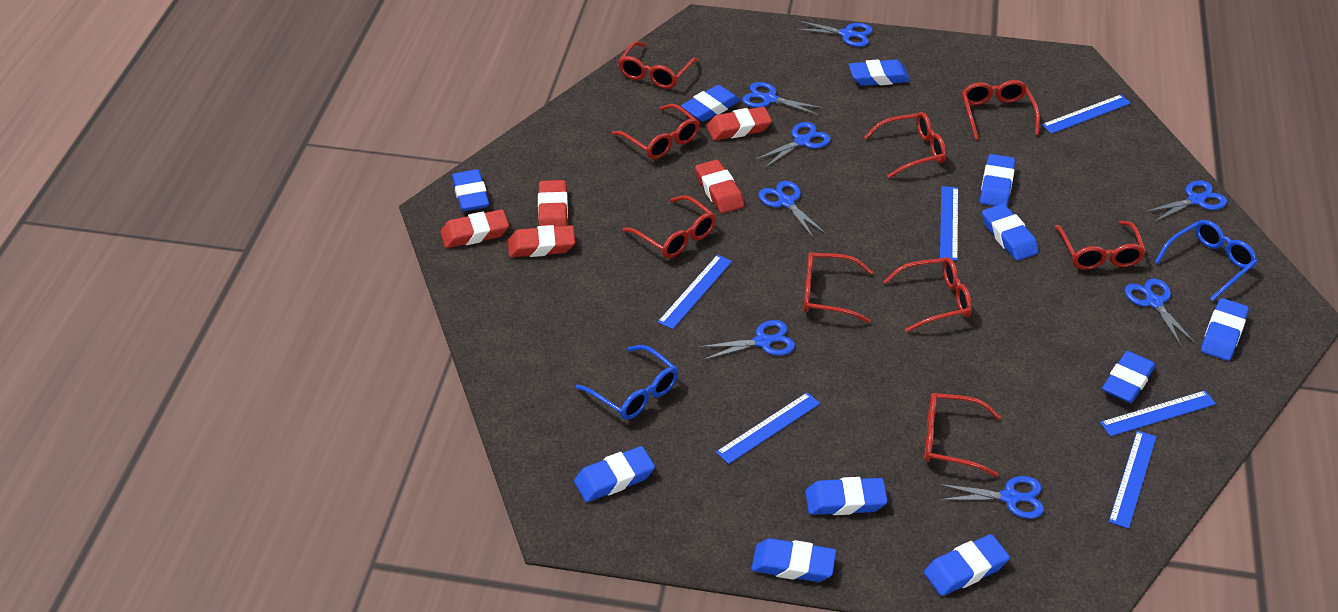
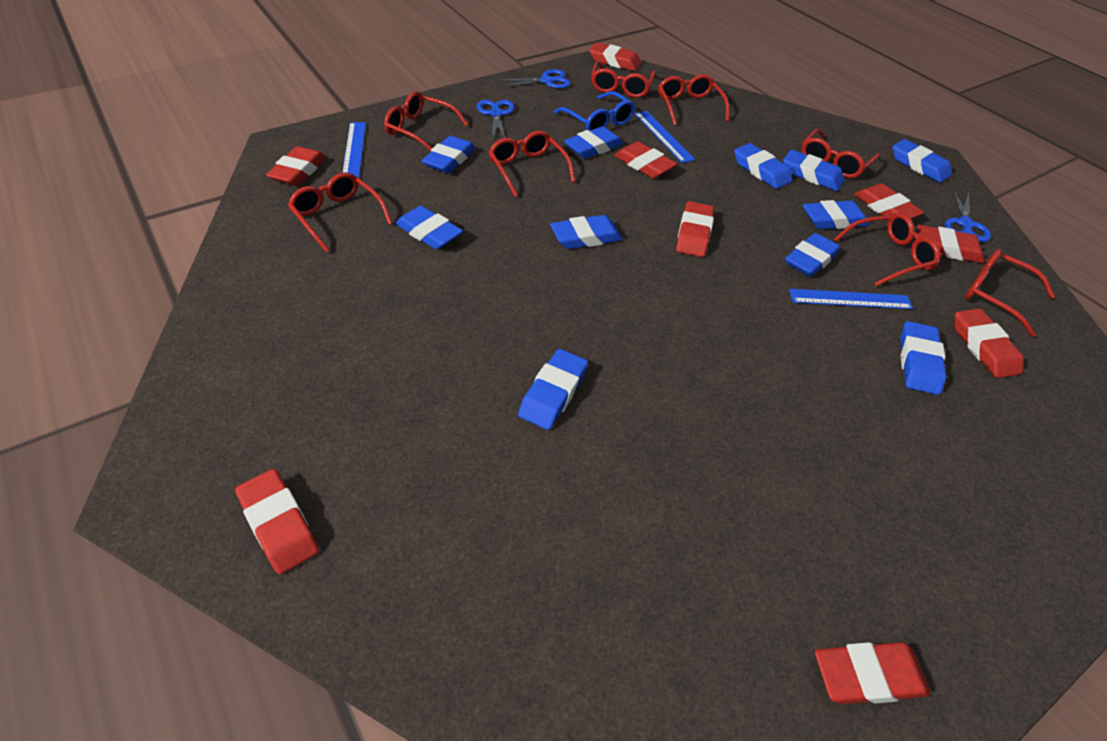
blue glasses: 2 -> 1
blue ruler: 6 -> 3
blue scissors: 8 -> 3
red eraser: 5 -> 9
red glasses: 9 -> 8

